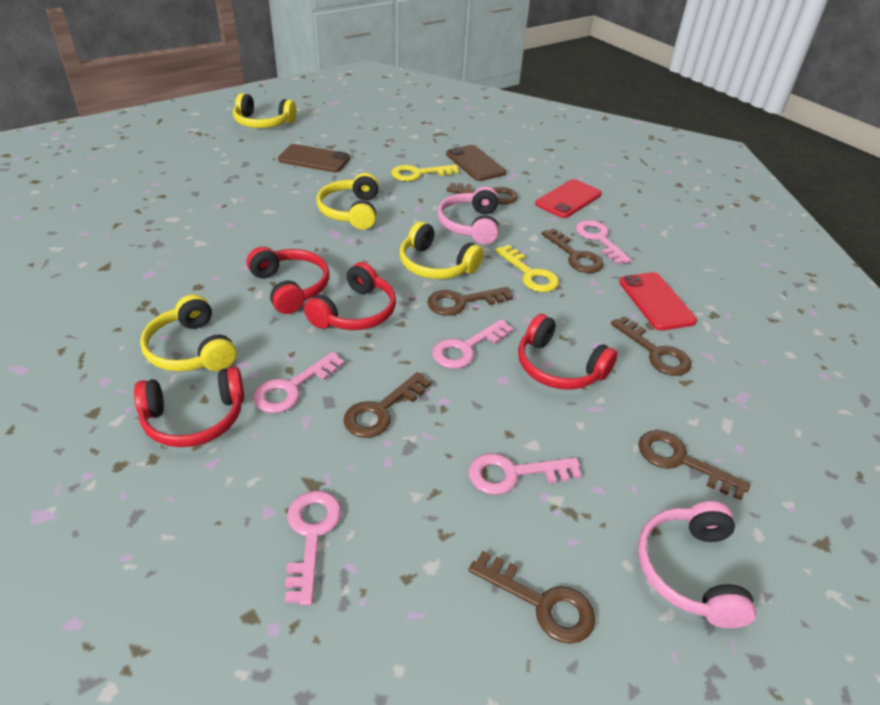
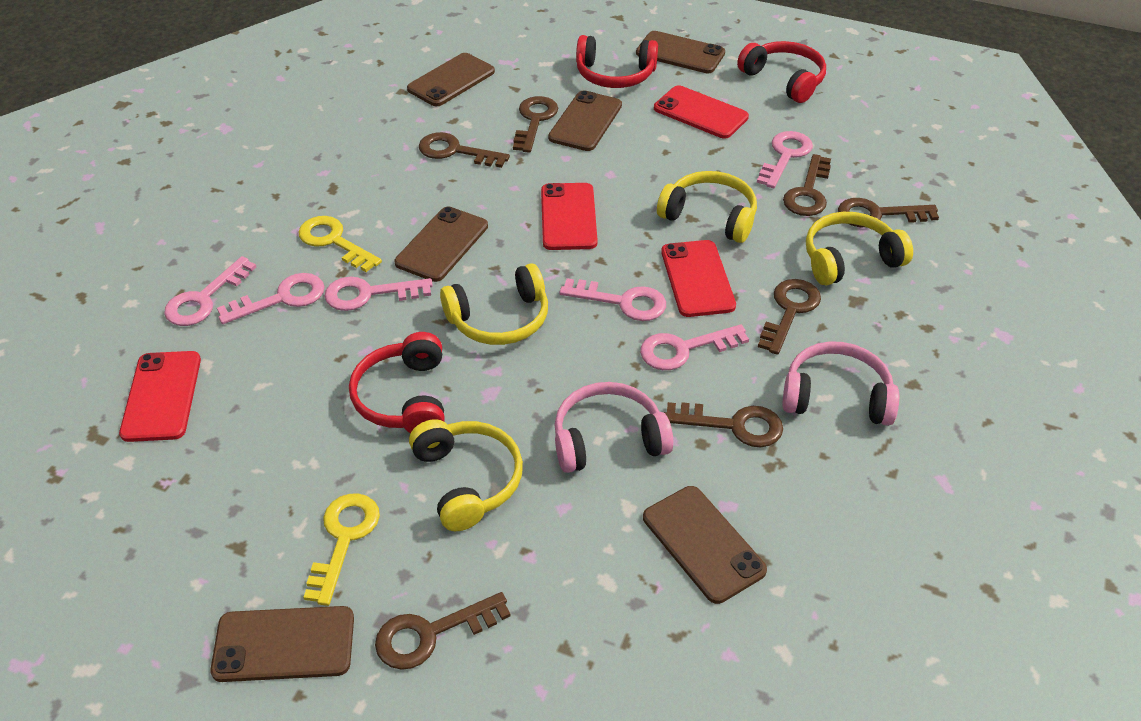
brown phone: 2 -> 6
pink key: 5 -> 6
red headphones: 4 -> 3
red phone: 2 -> 4

